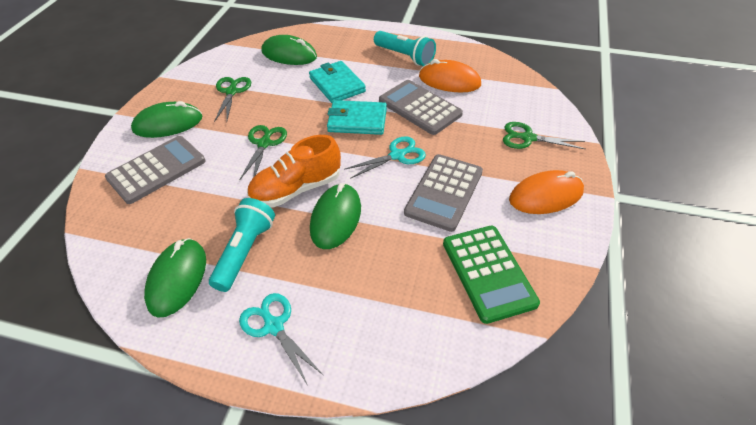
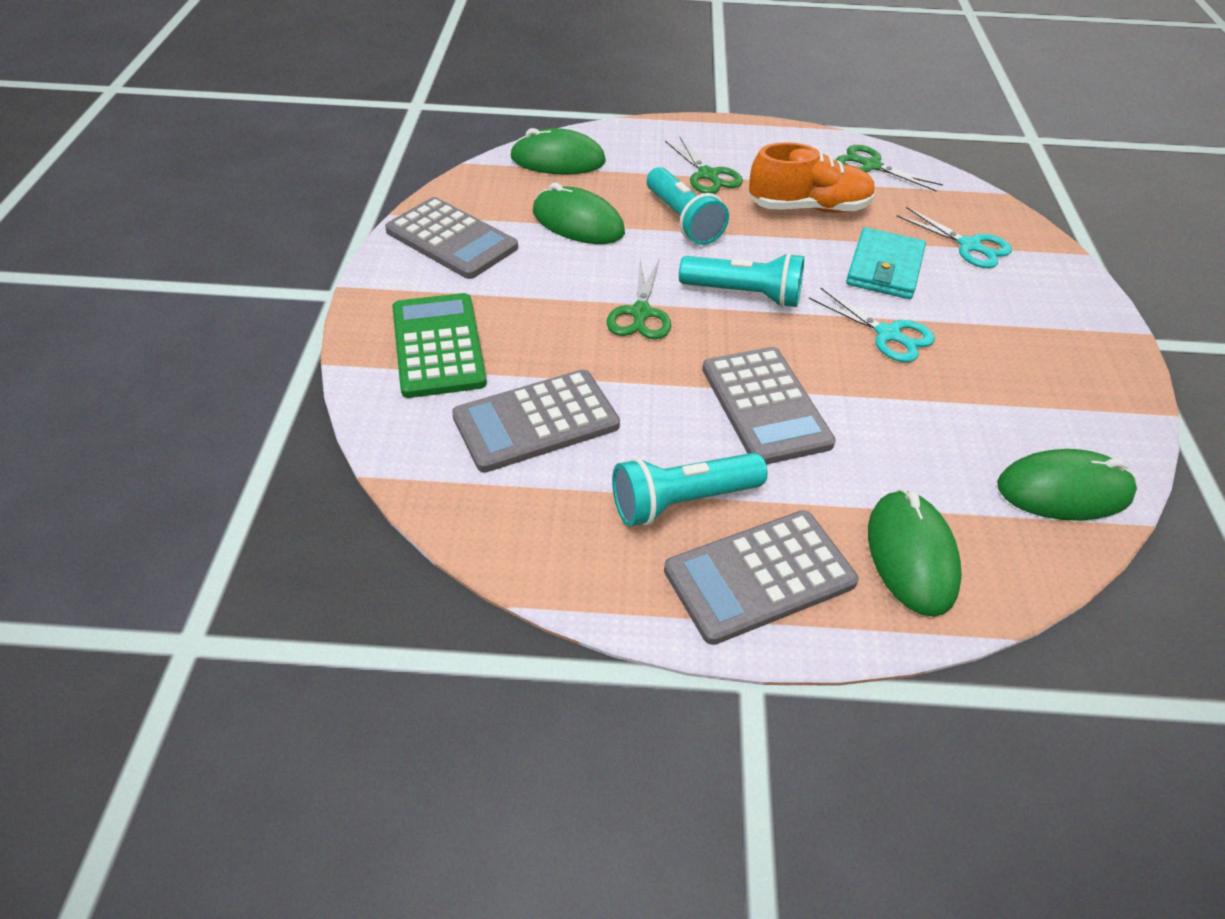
grey calculator: 3 -> 4
orange mouse: 2 -> 0
turquoise flashlight: 2 -> 3
turquoise wallet: 2 -> 1

